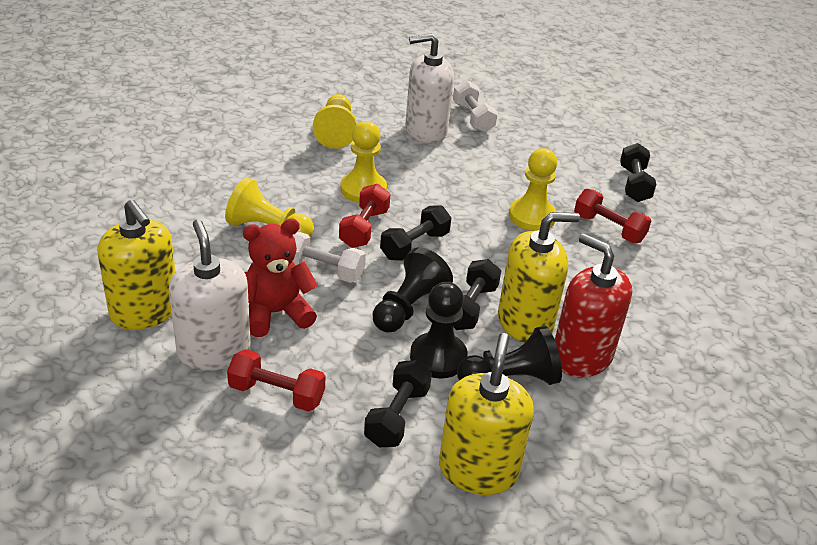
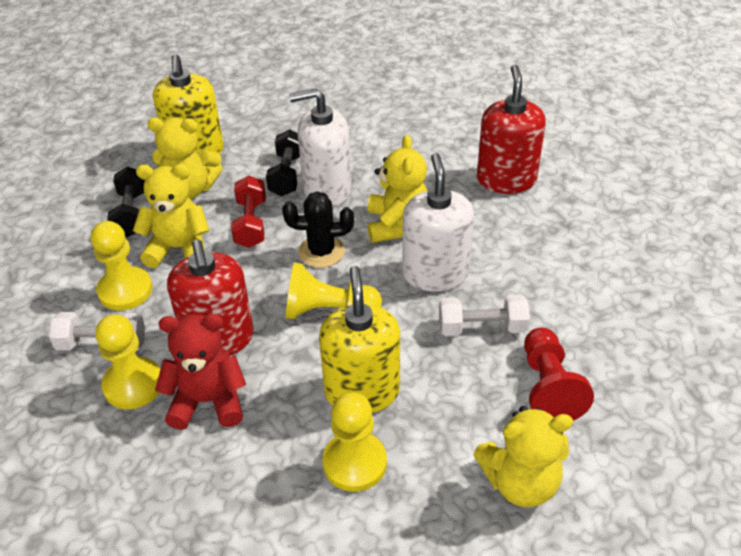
black cactus: 0 -> 1
black dumbbell: 4 -> 2
black pawn: 3 -> 0
red dumbbell: 3 -> 1
red pawn: 0 -> 1
red soap dispenser: 1 -> 2
yellow soap dispenser: 3 -> 2
yellow teddy bear: 0 -> 4

